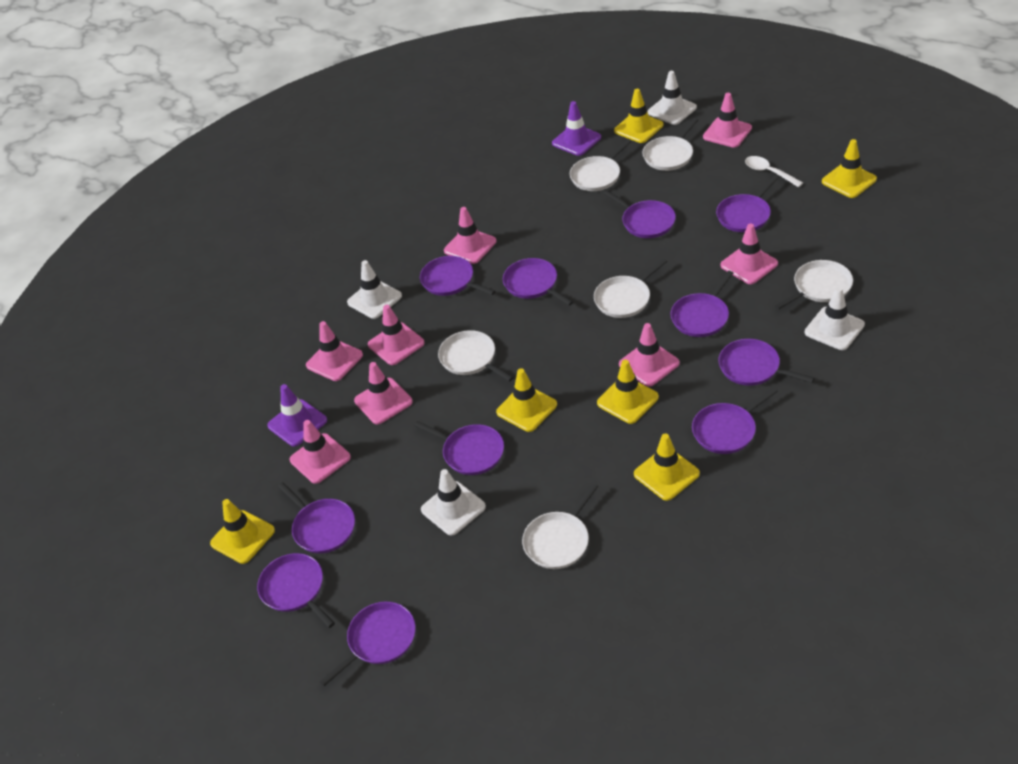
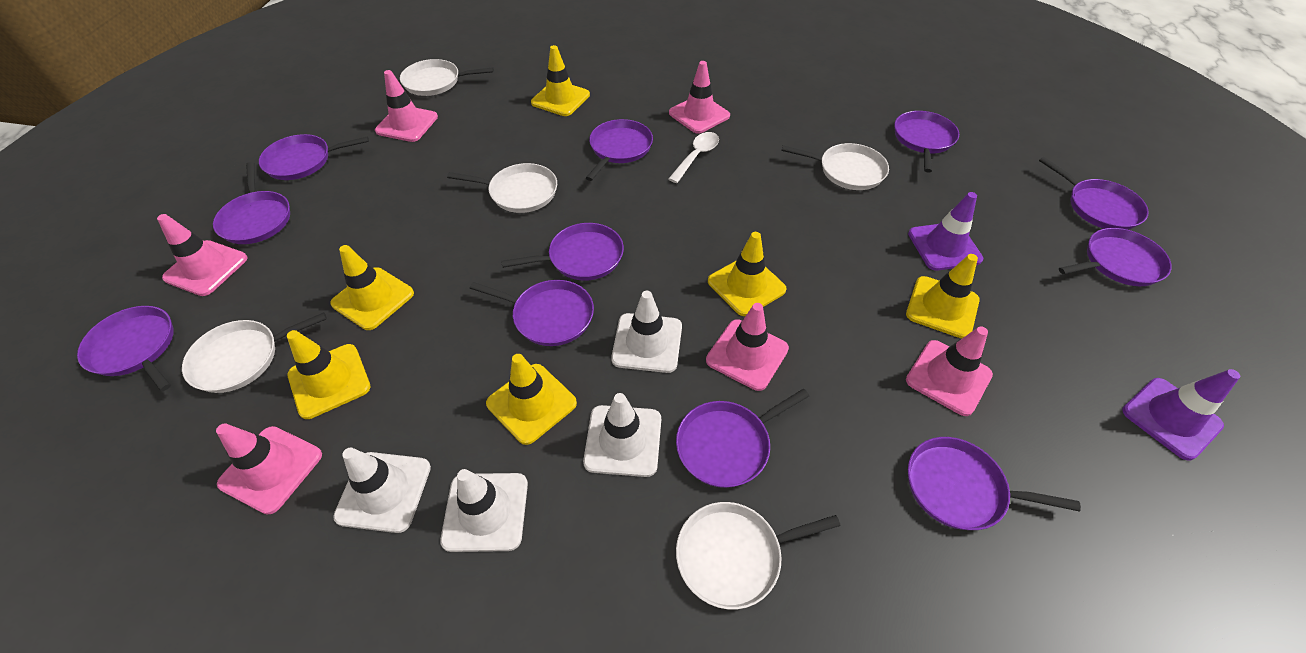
pink traffic cone: 8 -> 6
white pan: 6 -> 5

